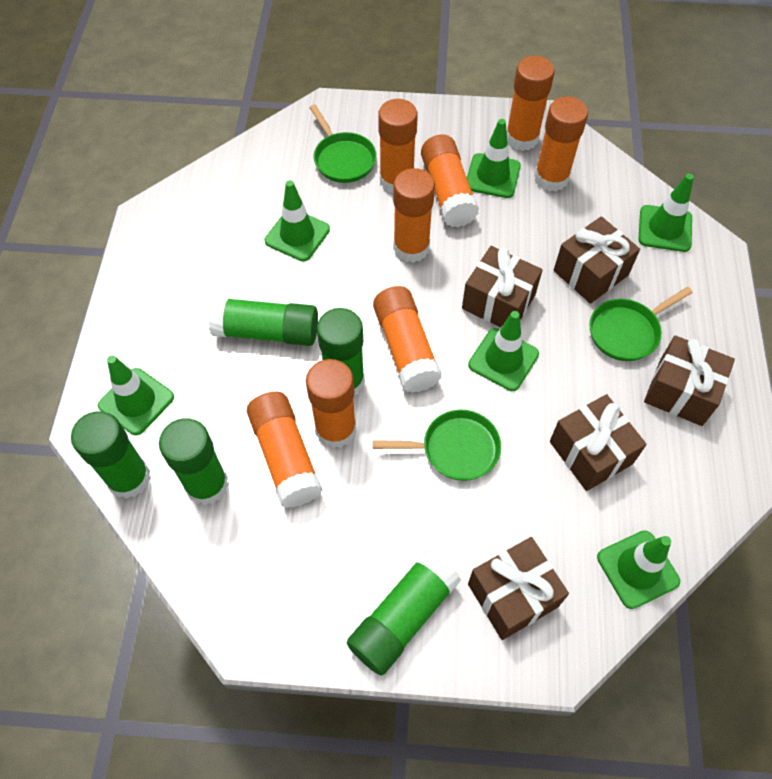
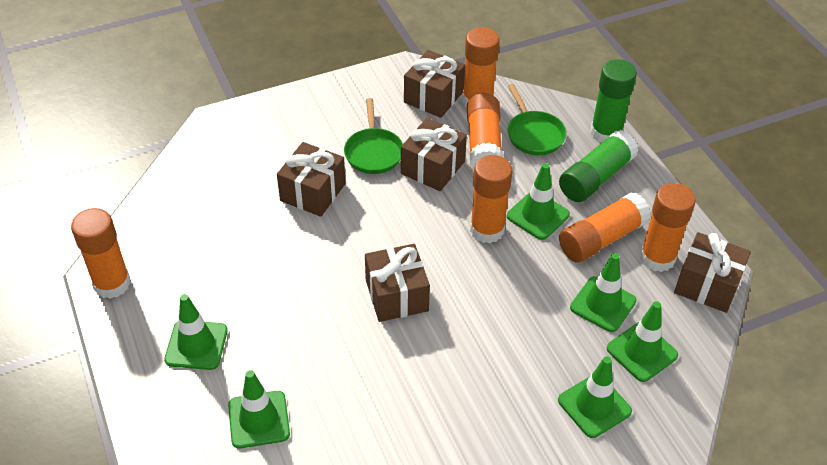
green glue stick: 5 -> 2
green pan: 3 -> 2
orange glue stick: 8 -> 6

